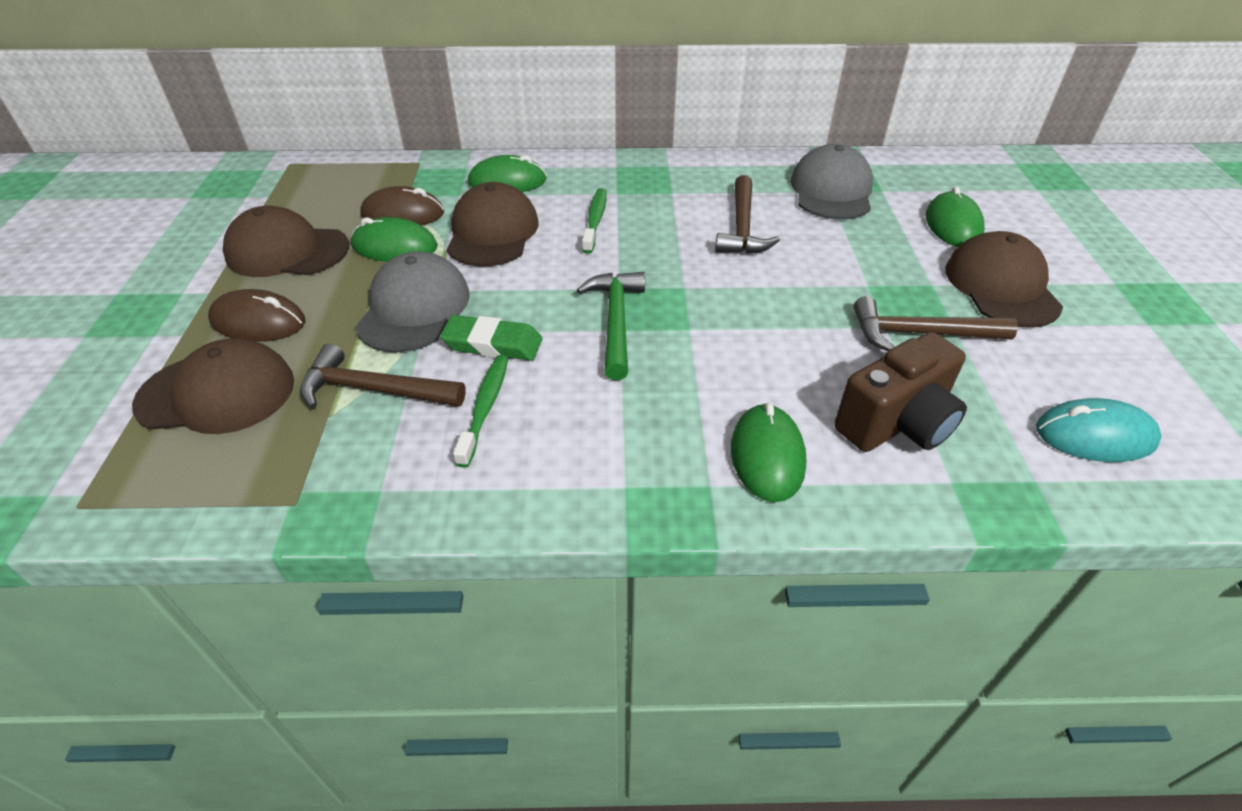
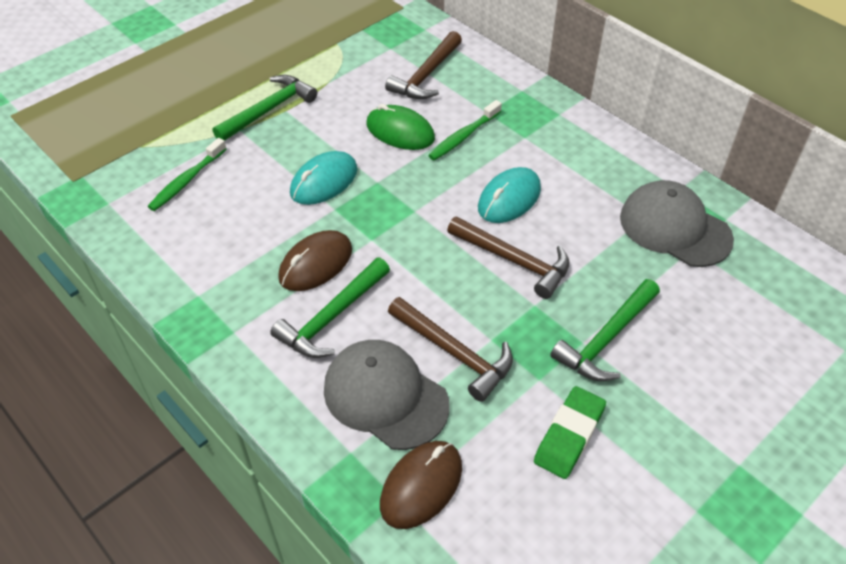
brown camera: 1 -> 0
brown cap: 4 -> 0
green hammer: 1 -> 3
green mouse: 4 -> 1
turquoise mouse: 1 -> 2

